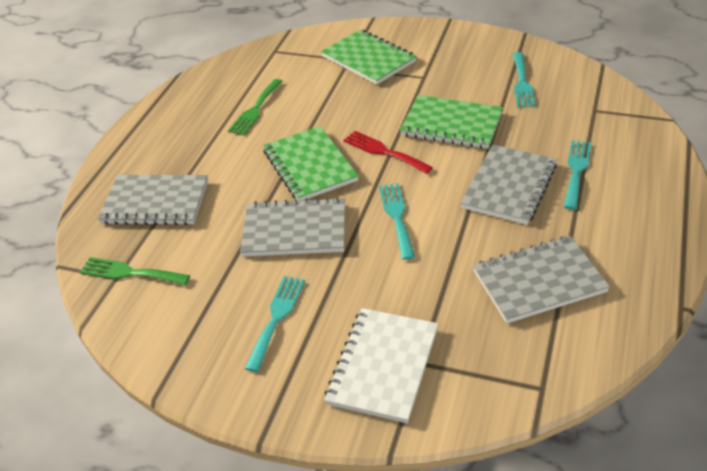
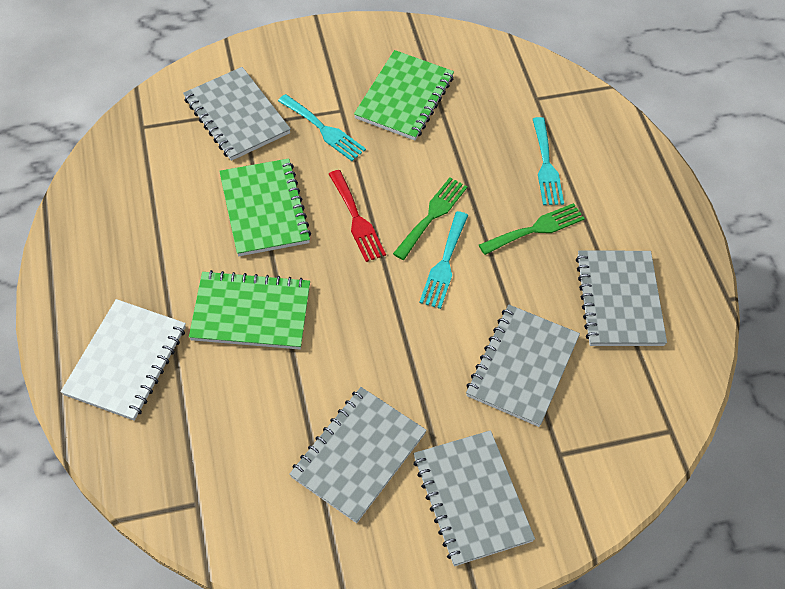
grey notebook: 4 -> 5
turquoise fork: 4 -> 3

